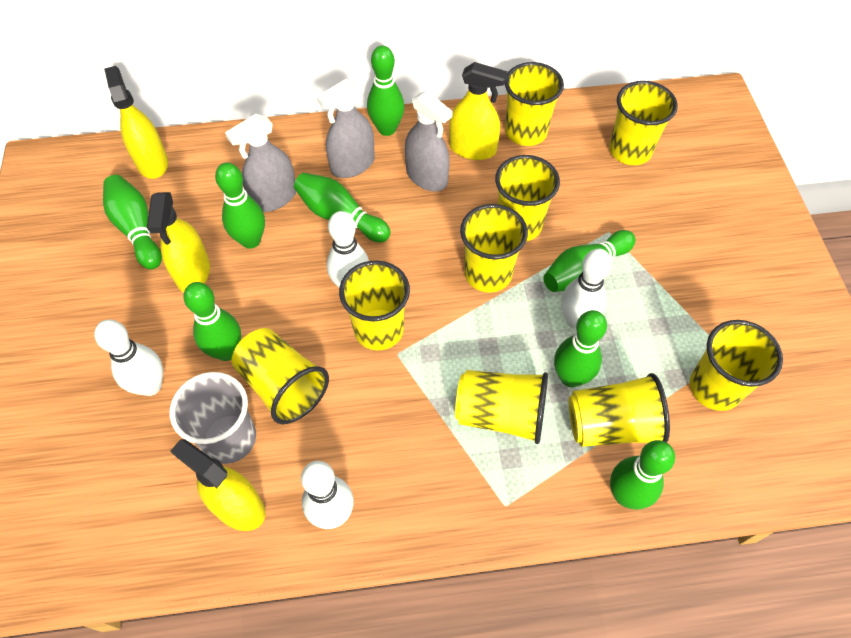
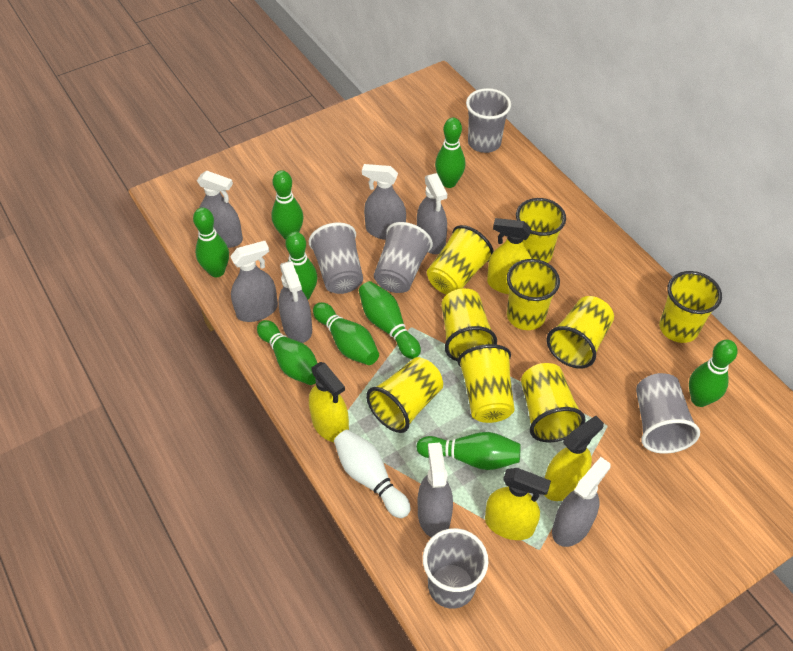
green bowling pin: 8 -> 9
grey cup: 1 -> 5
grey spray bottle: 3 -> 7
white bowling pin: 4 -> 1

